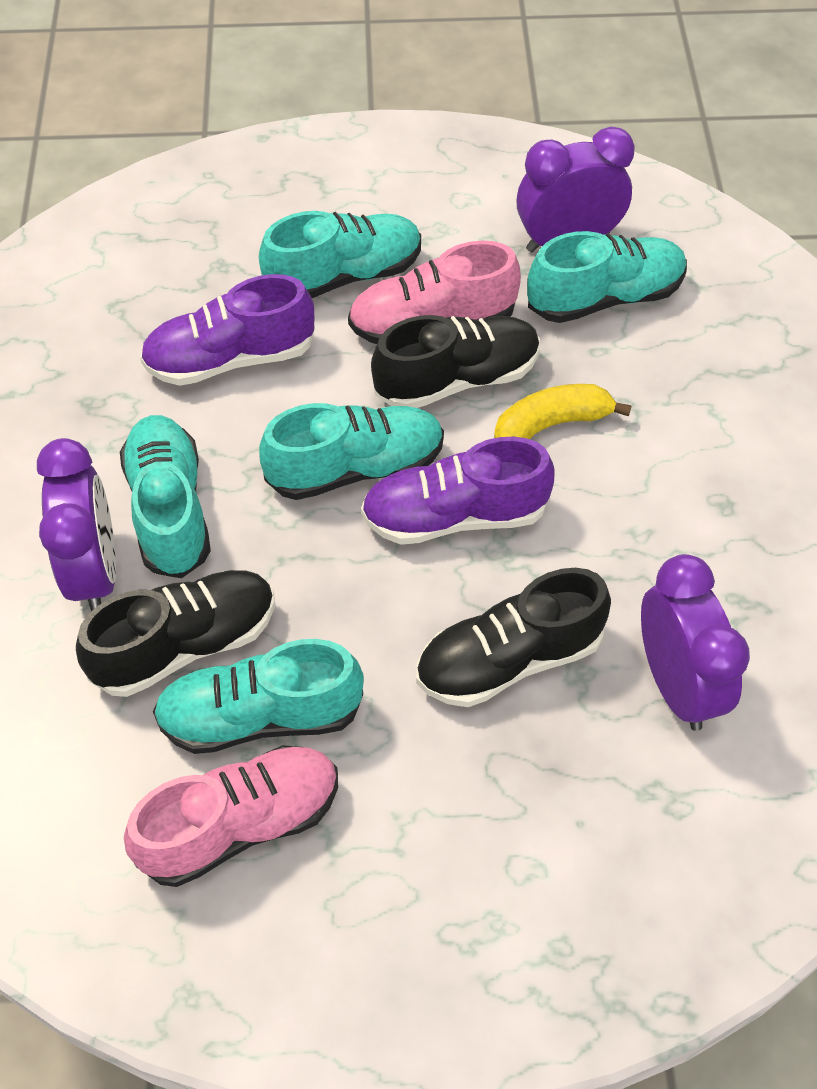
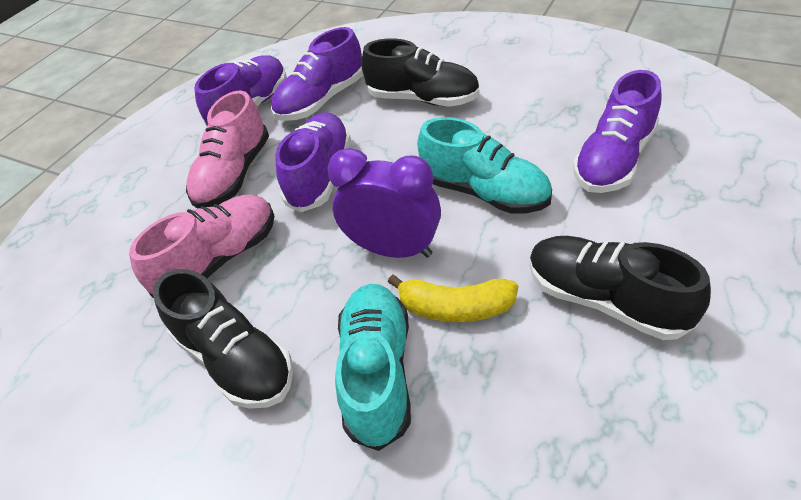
purple clock: 3 -> 1
purple shoe: 2 -> 4
turquoise shoe: 5 -> 2

